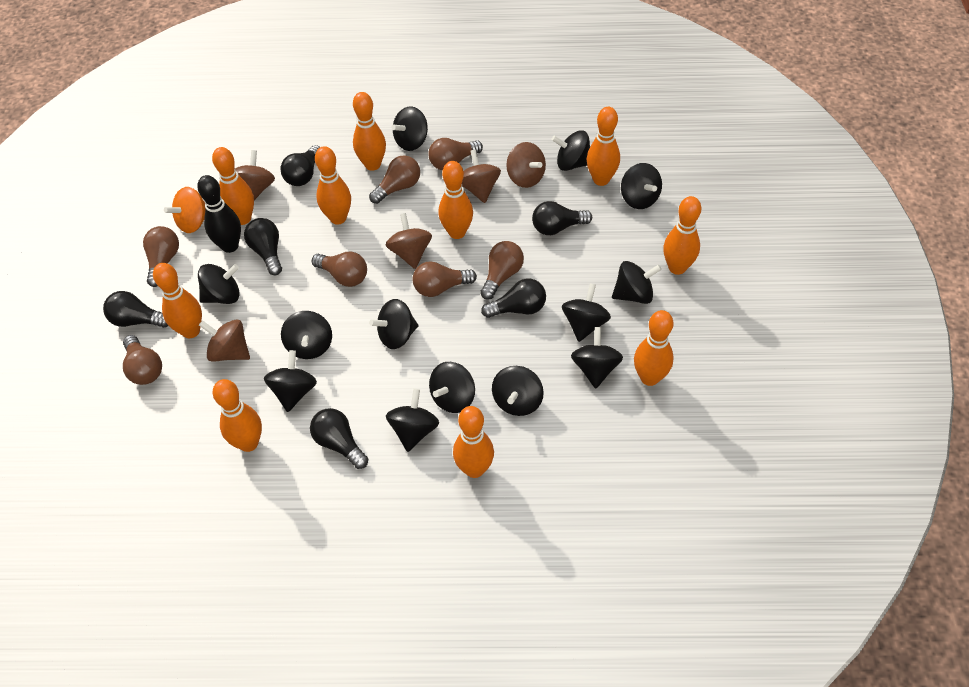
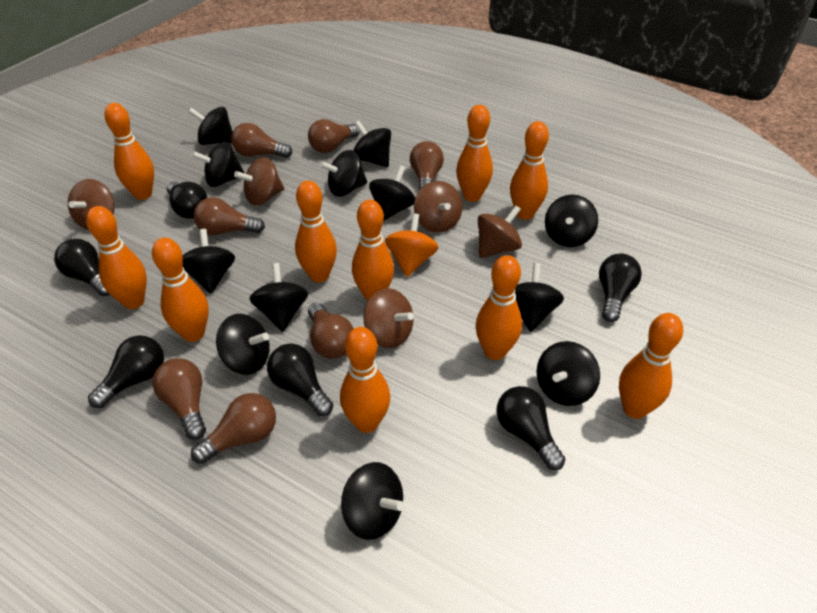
black bowling pin: 1 -> 0
black spinning top: 13 -> 12

